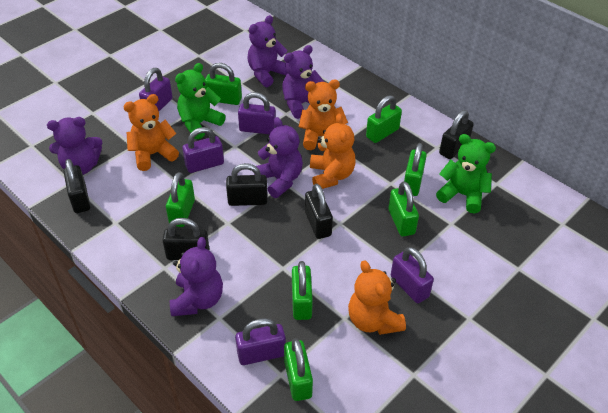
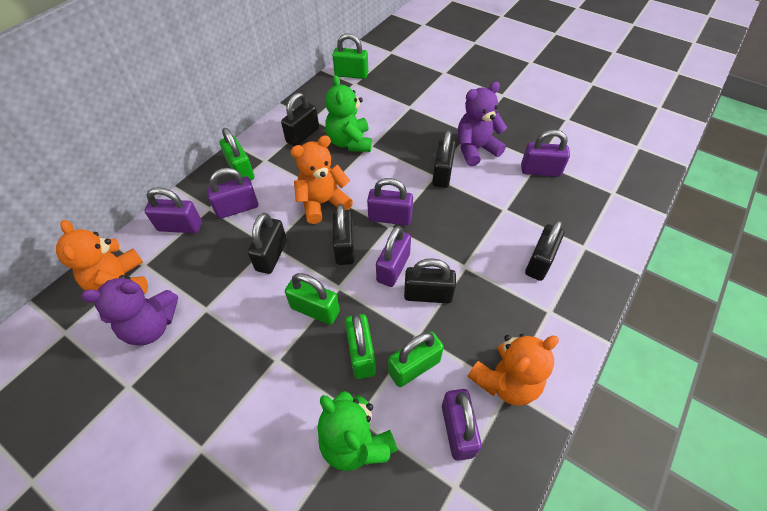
black padlock: 5 -> 6
green padlock: 7 -> 5
orange teddy bear: 4 -> 3
purple padlock: 5 -> 6
purple teddy bear: 5 -> 2

